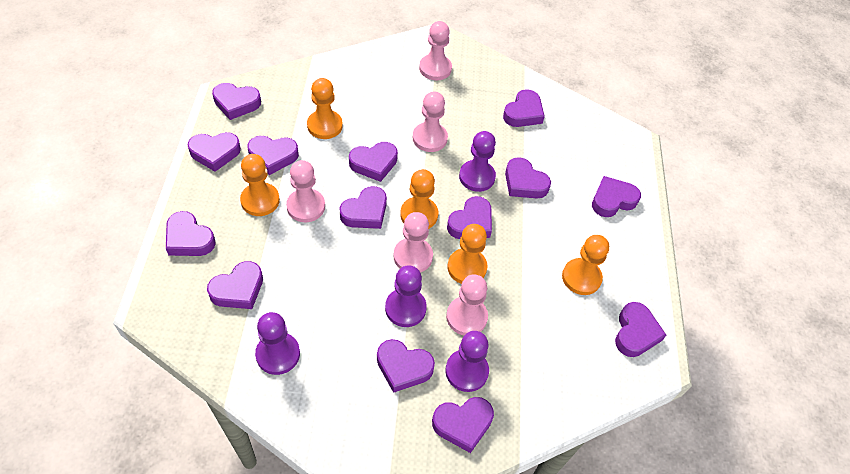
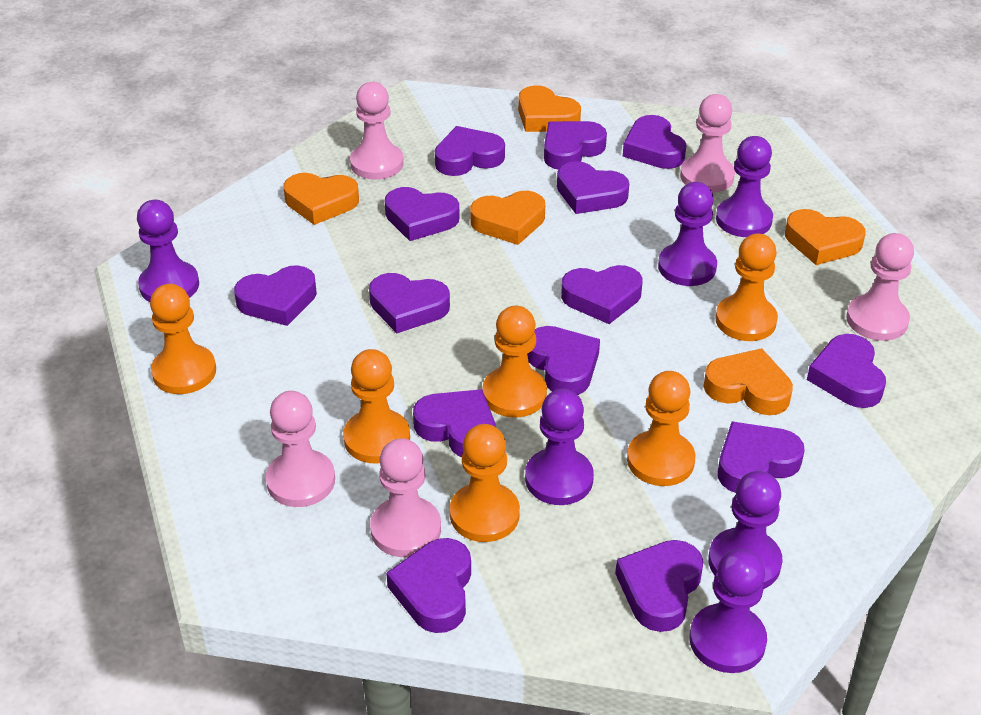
orange heart: 0 -> 5
orange pawn: 5 -> 6
purple pawn: 4 -> 6

